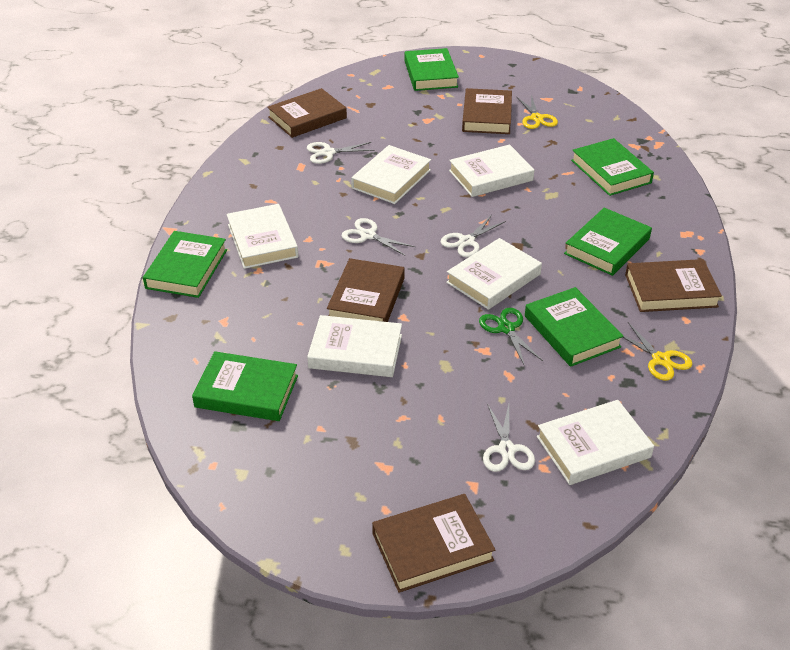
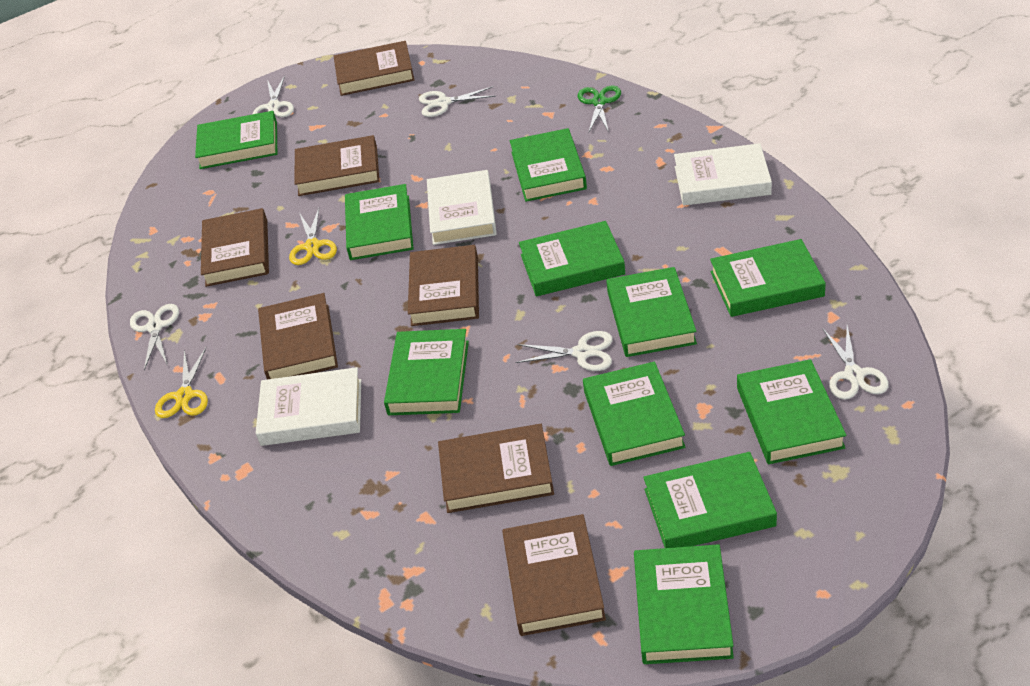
brown book: 5 -> 7
green book: 6 -> 11
white book: 6 -> 3
white scissors: 4 -> 5

